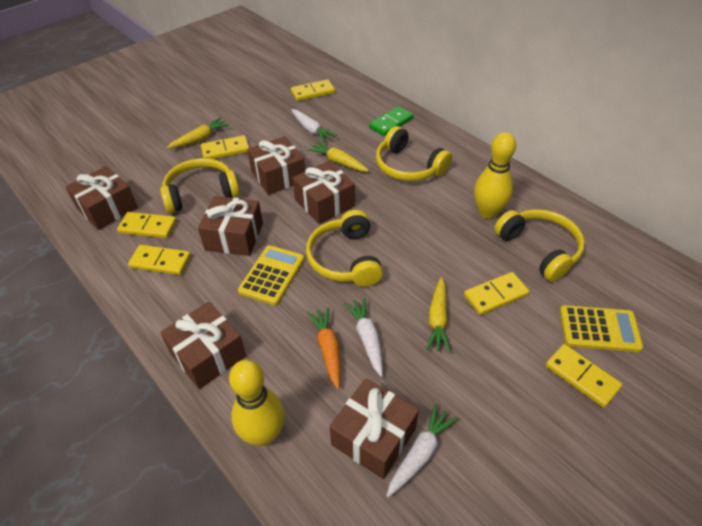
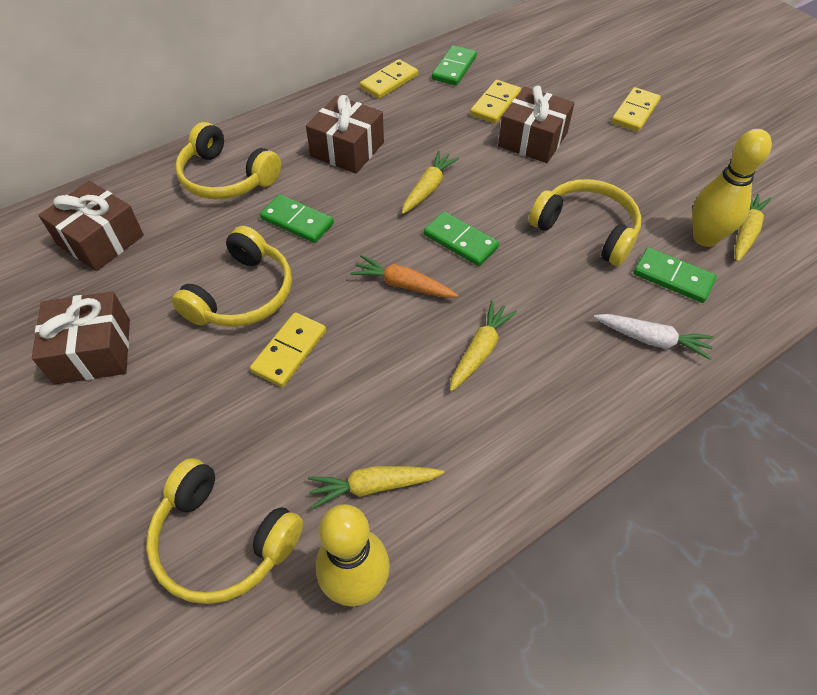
brown gift: 6 -> 4
green domino: 1 -> 4
white carrot: 3 -> 1
yellow calculator: 2 -> 0
yellow carrot: 3 -> 4
yellow domino: 6 -> 4

